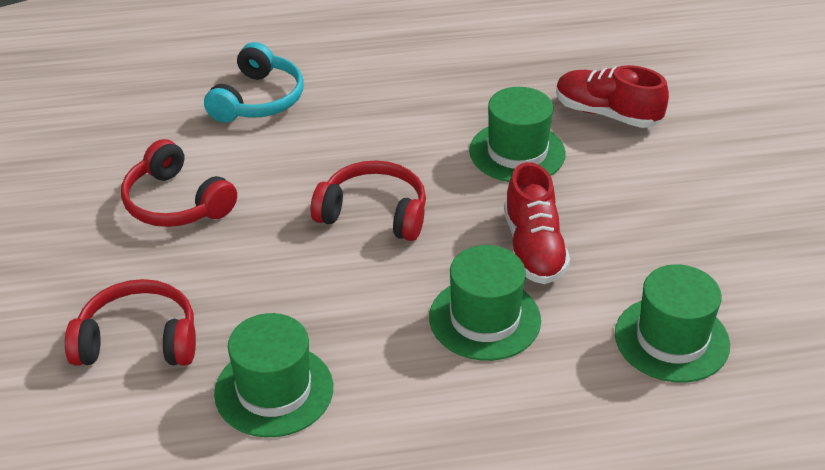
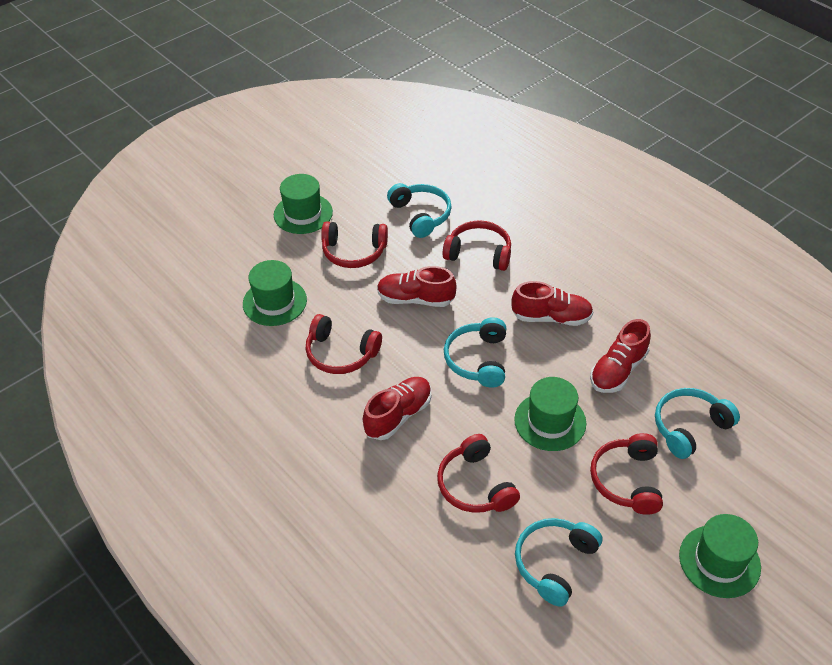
red headphones: 3 -> 5
red shoe: 2 -> 4
turquoise headphones: 1 -> 4

